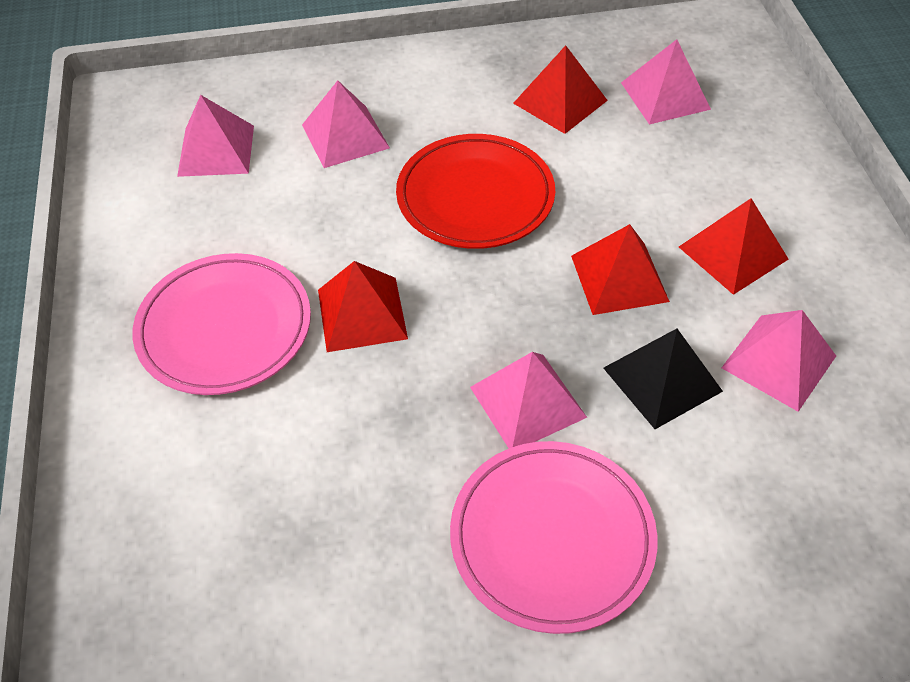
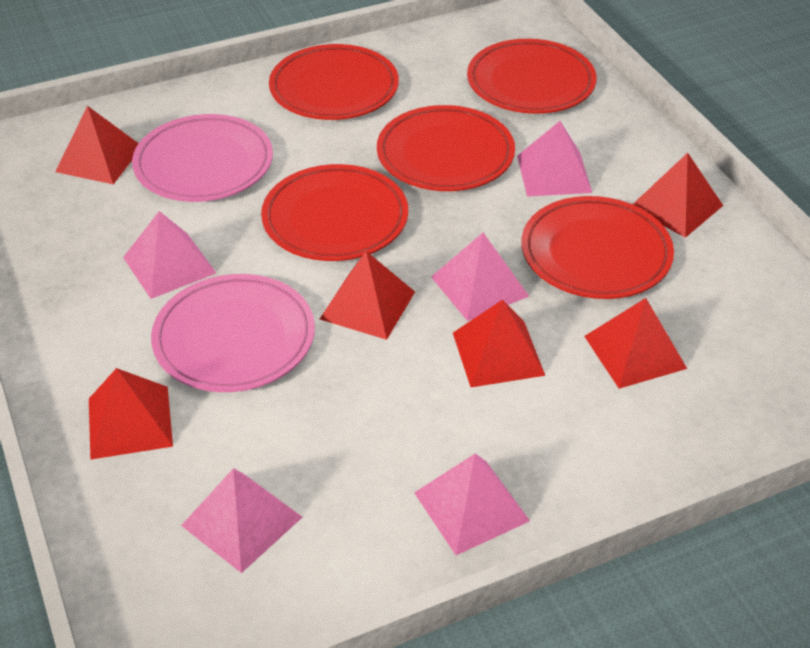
black pyramid: 1 -> 0
red plate: 1 -> 5
red pyramid: 4 -> 6

